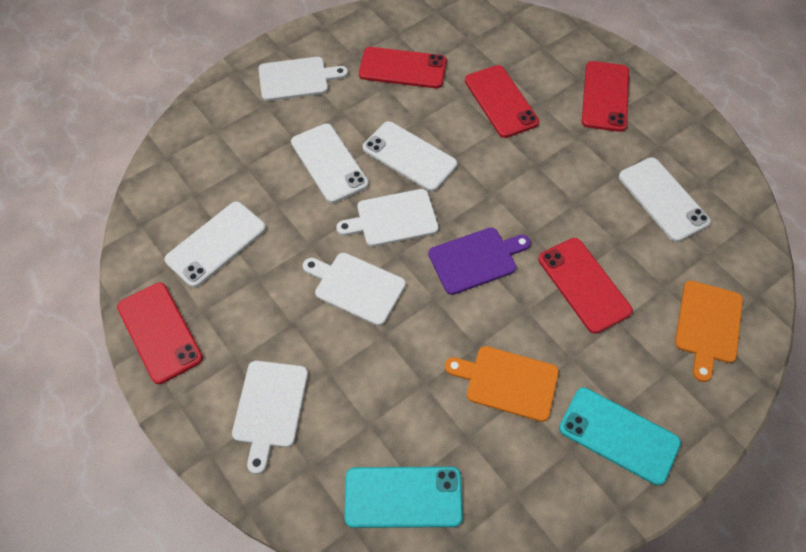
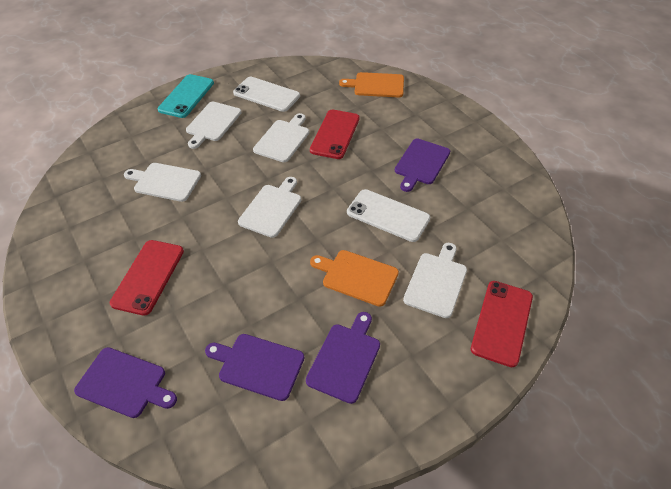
purple cutting board: 1 -> 4
red phone: 5 -> 3
turquoise phone: 2 -> 1
white cutting board: 4 -> 5
white phone: 4 -> 2

